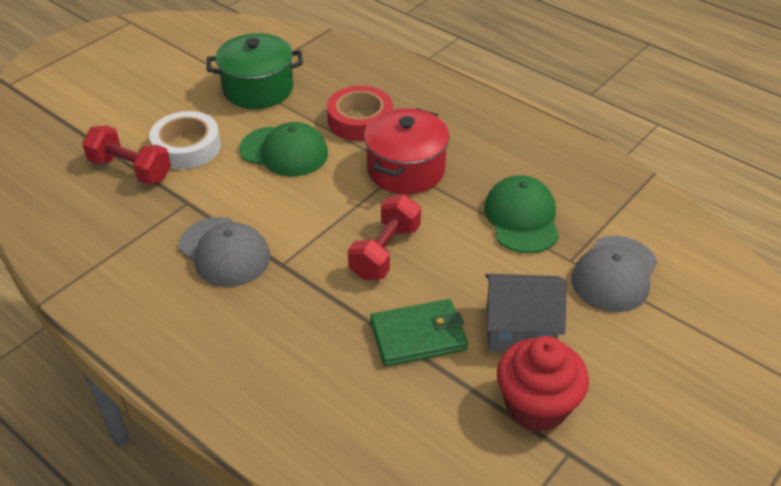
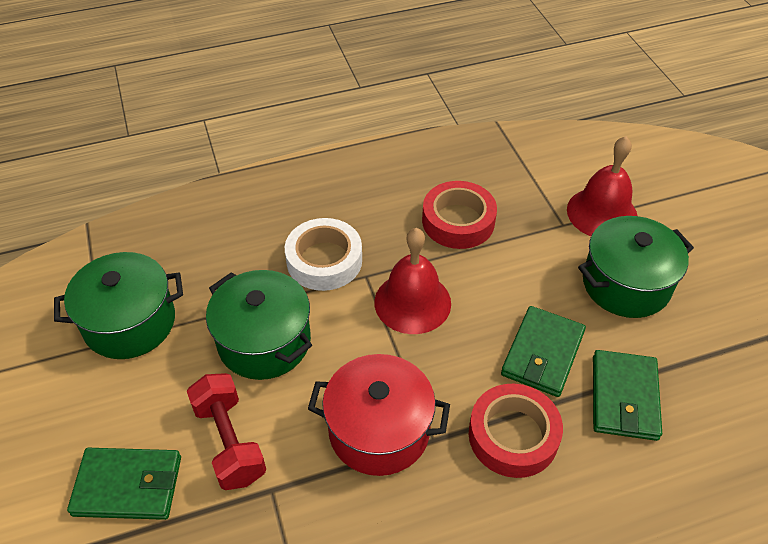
green cap: 2 -> 0
green pot: 1 -> 3
green wallet: 1 -> 3
grey cap: 2 -> 0
grey house: 1 -> 0
red bell: 0 -> 2
red cupcake: 1 -> 0
red dumbbell: 2 -> 1
red tape: 1 -> 2

